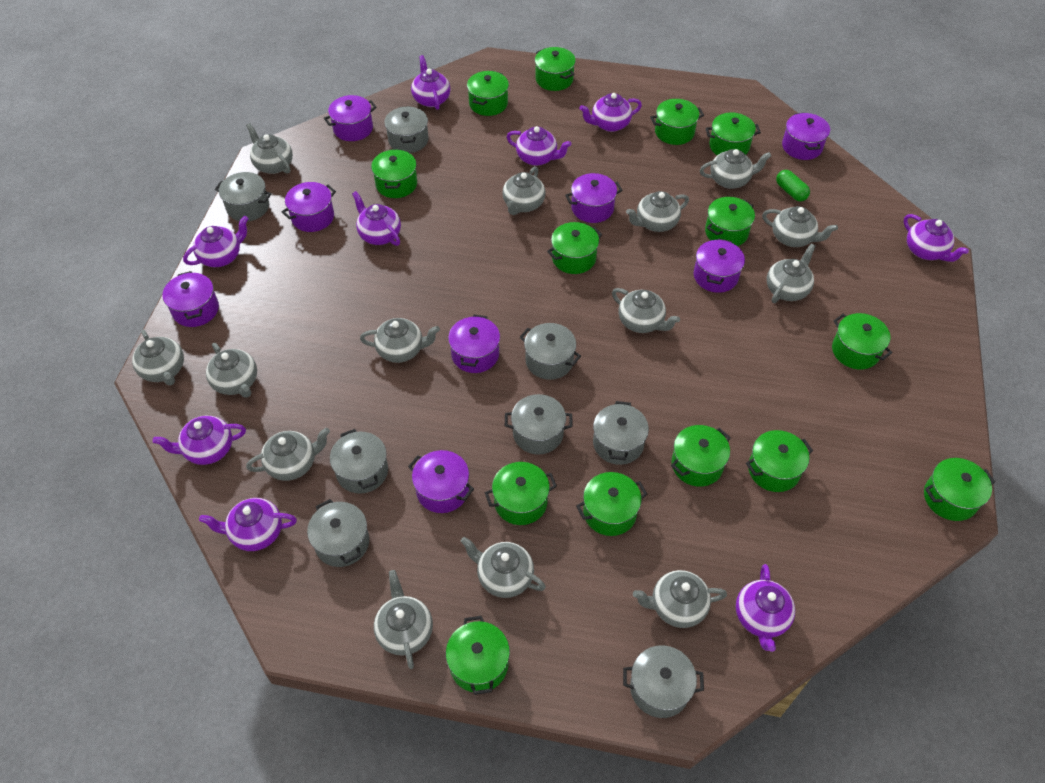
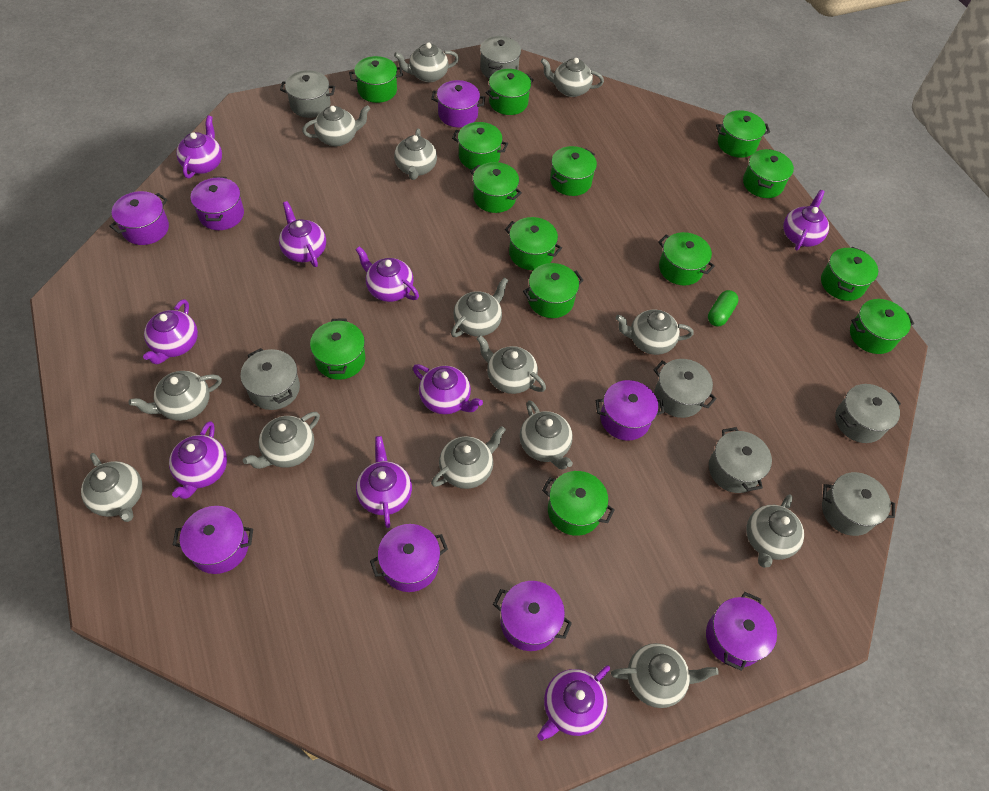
grey pot: 8 -> 7

